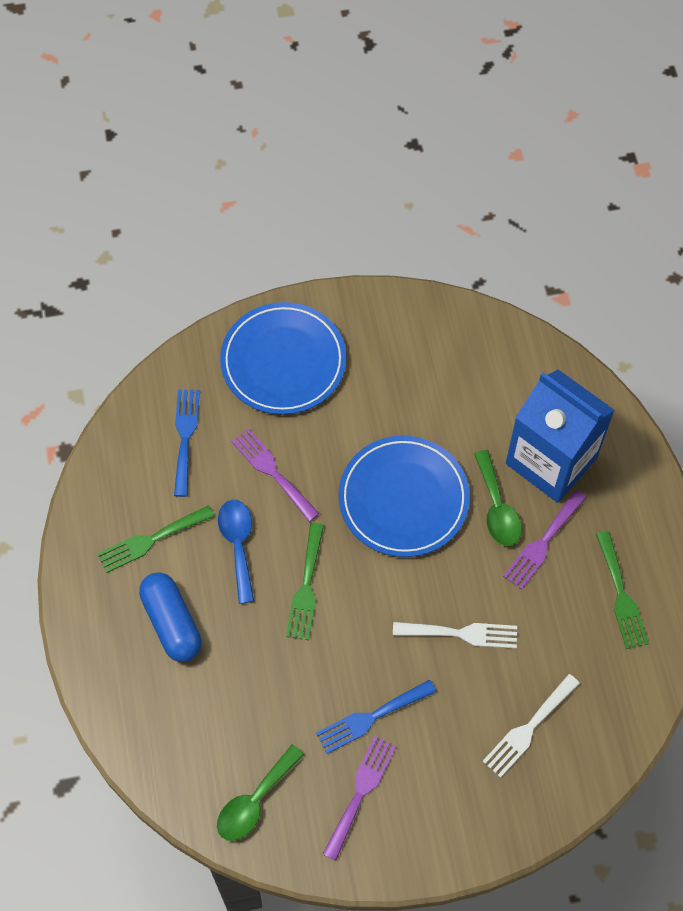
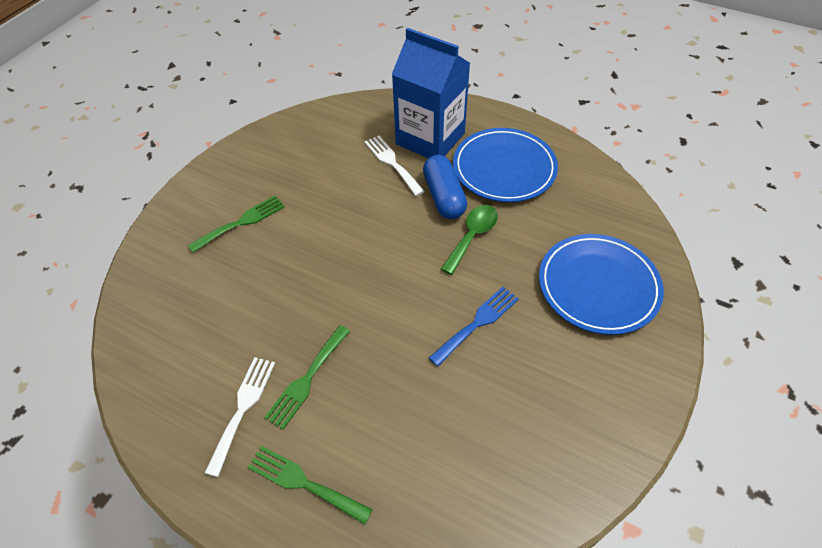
blue fork: 2 -> 1
blue spoon: 1 -> 0
green spoon: 2 -> 1
purple fork: 3 -> 0

